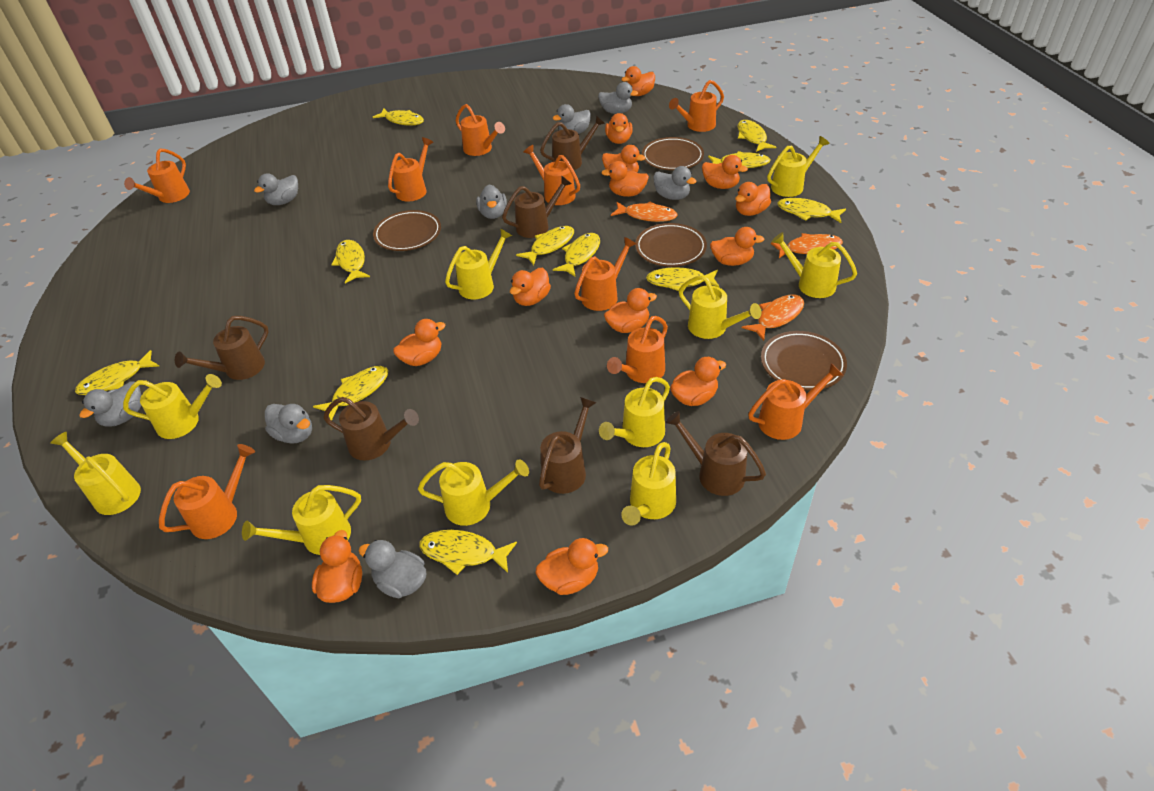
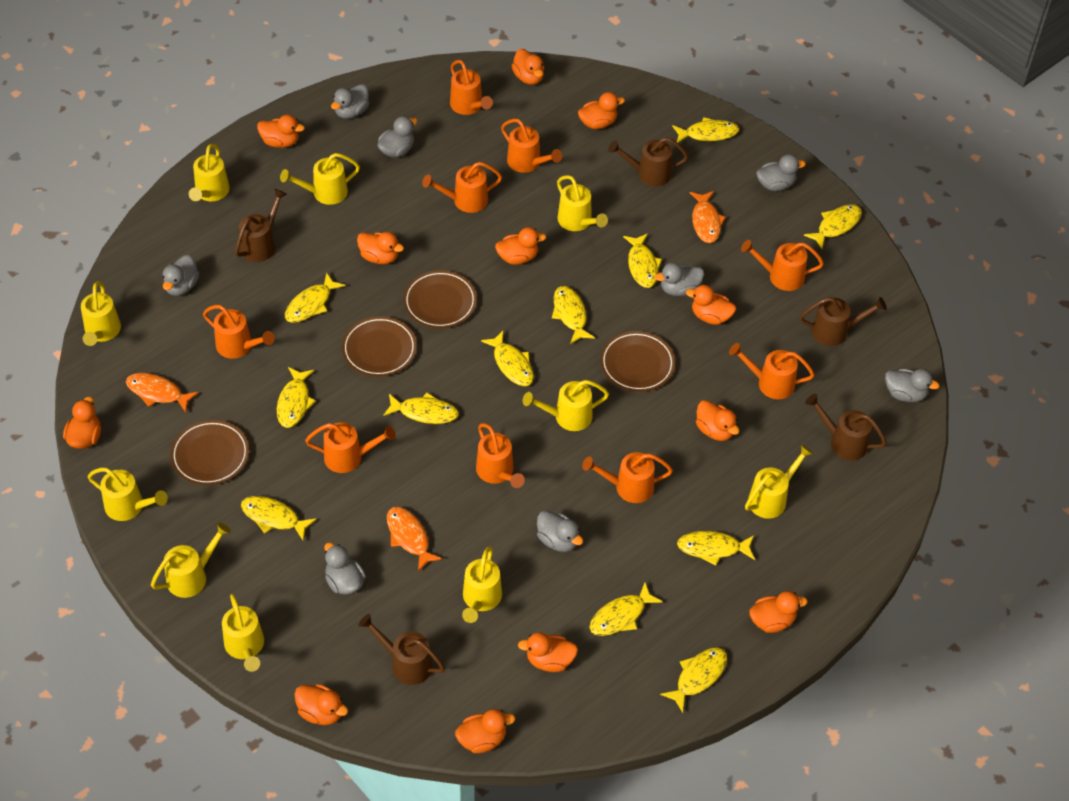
brown watering can: 6 -> 5
orange duck: 13 -> 12
yellow fish: 11 -> 12

